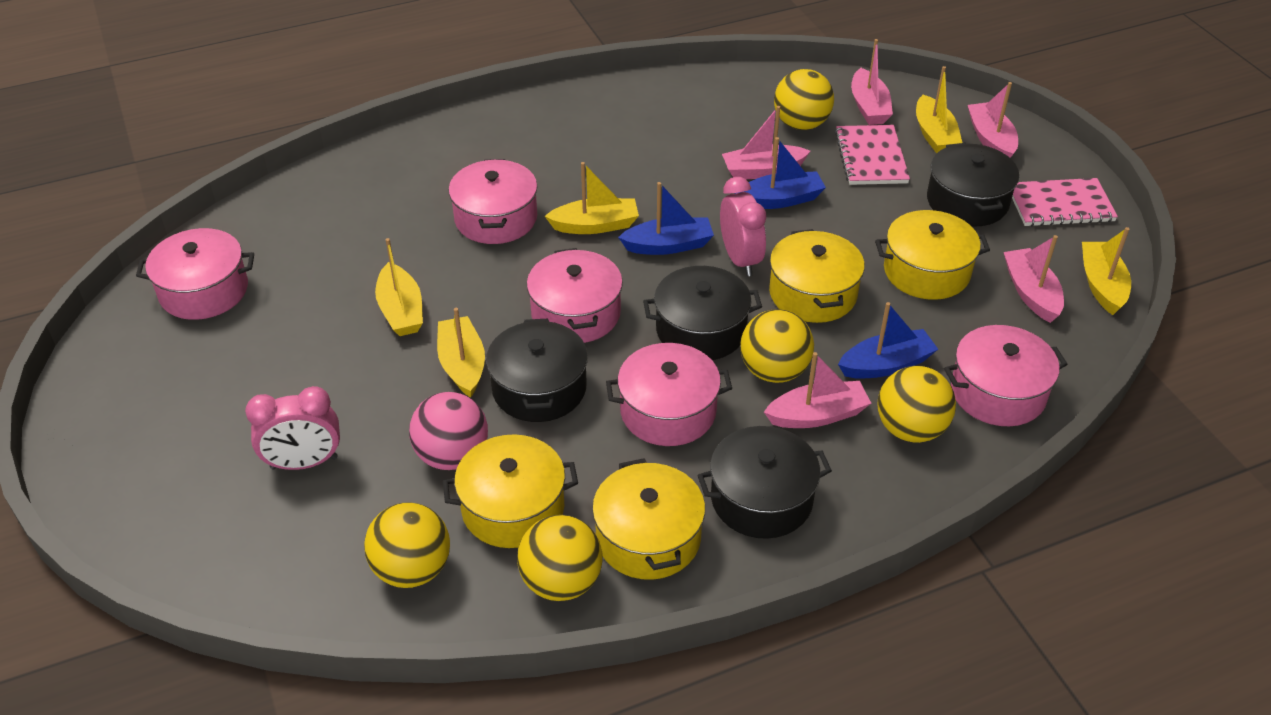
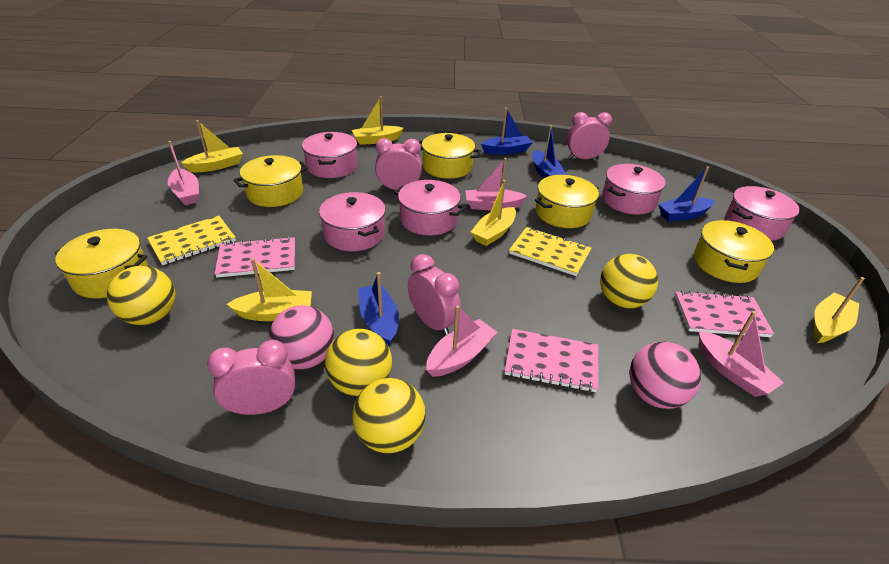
black pot: 4 -> 0
blue boat: 3 -> 4
pink ball: 1 -> 2
pink boat: 5 -> 4
pink clock: 2 -> 4
pink notebook: 2 -> 3
yellow ball: 5 -> 4
yellow notebook: 0 -> 2
yellow pot: 4 -> 5

